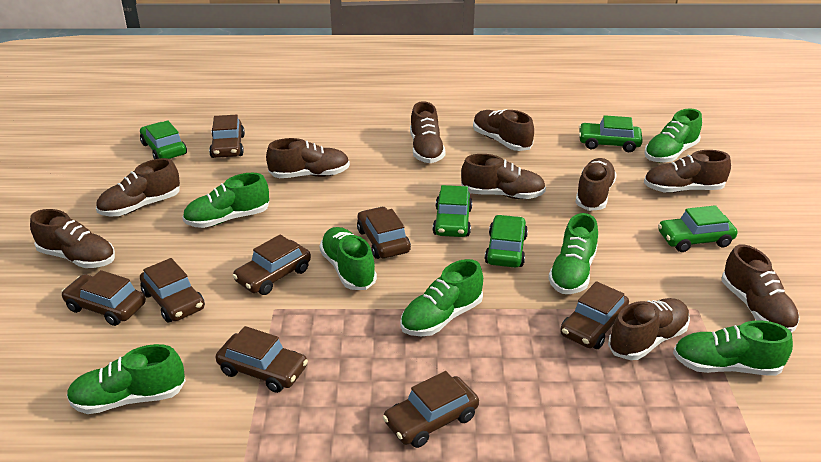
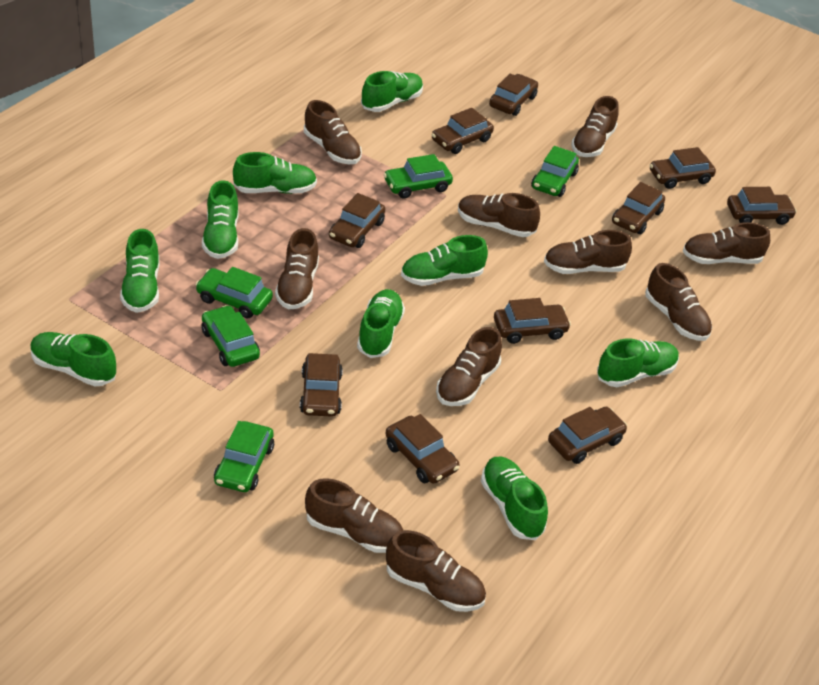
brown car: 8 -> 10
green shoe: 7 -> 9

